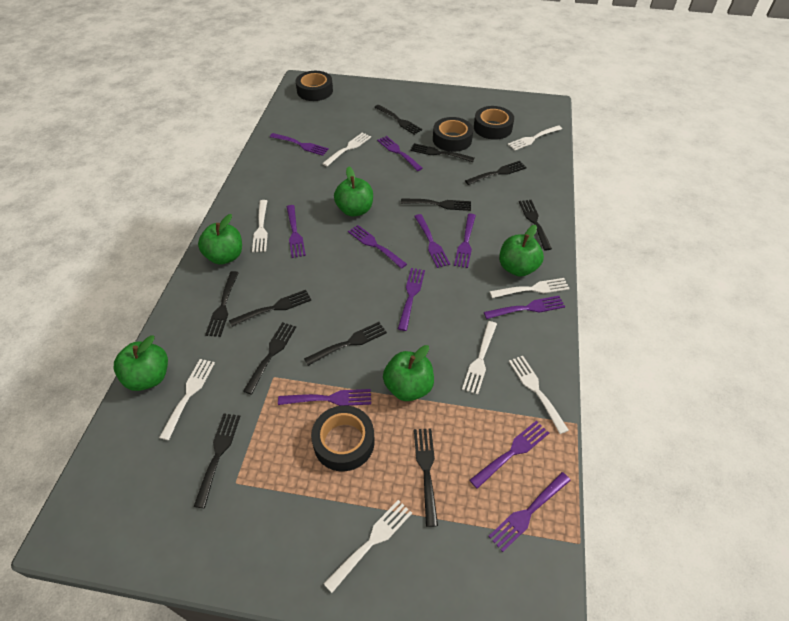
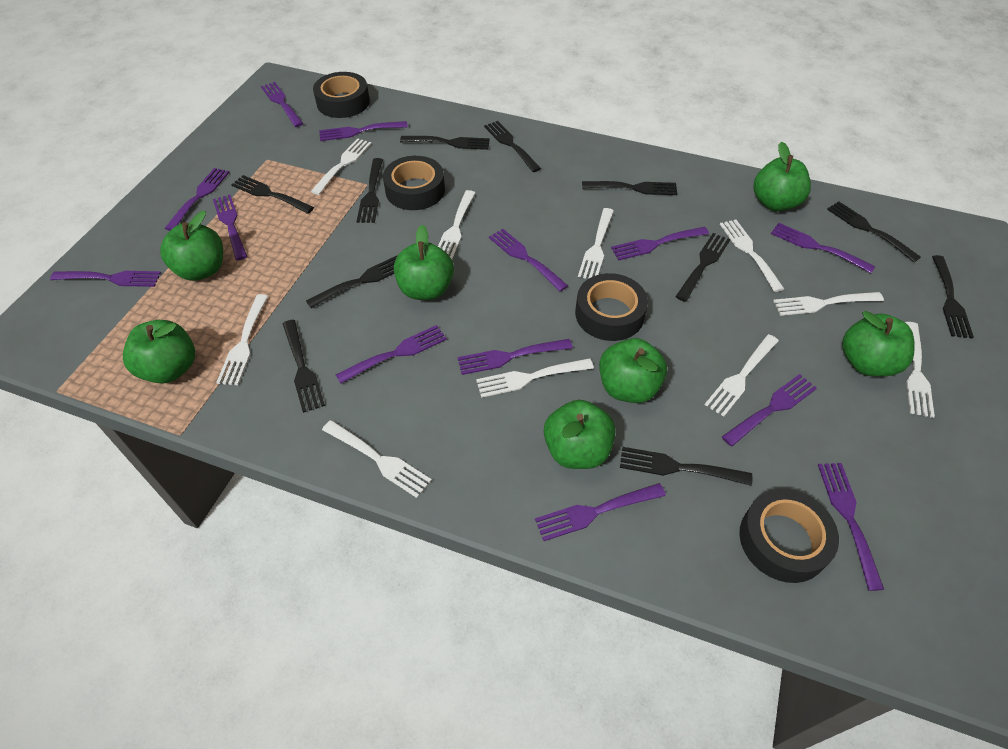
green apple: 5 -> 7
purple fork: 11 -> 13
white fork: 8 -> 10

